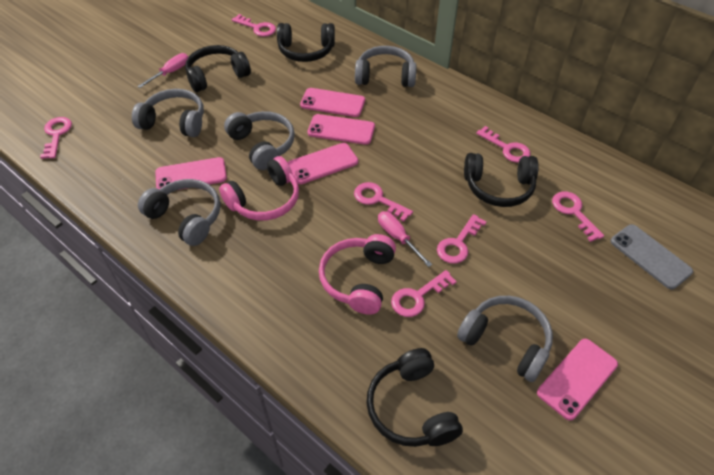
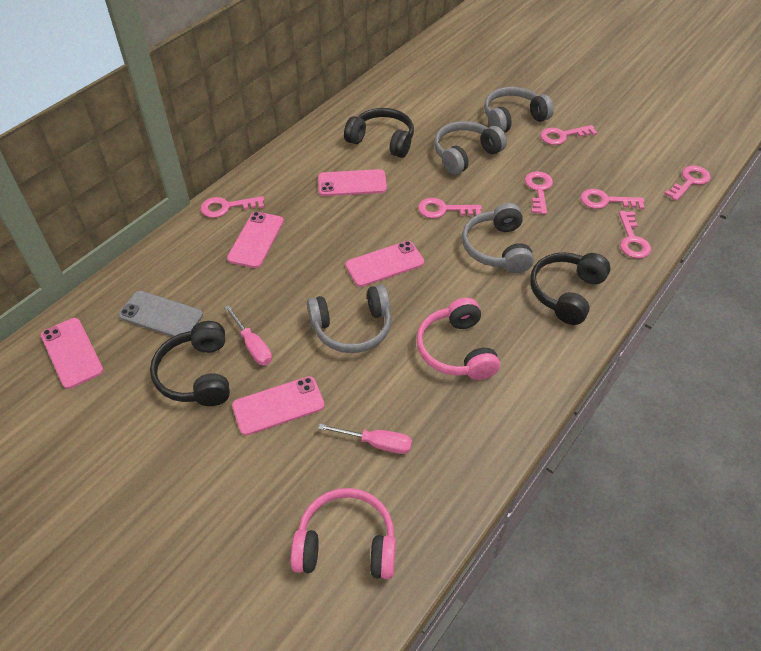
black headphones: 4 -> 3
grey headphones: 5 -> 4

